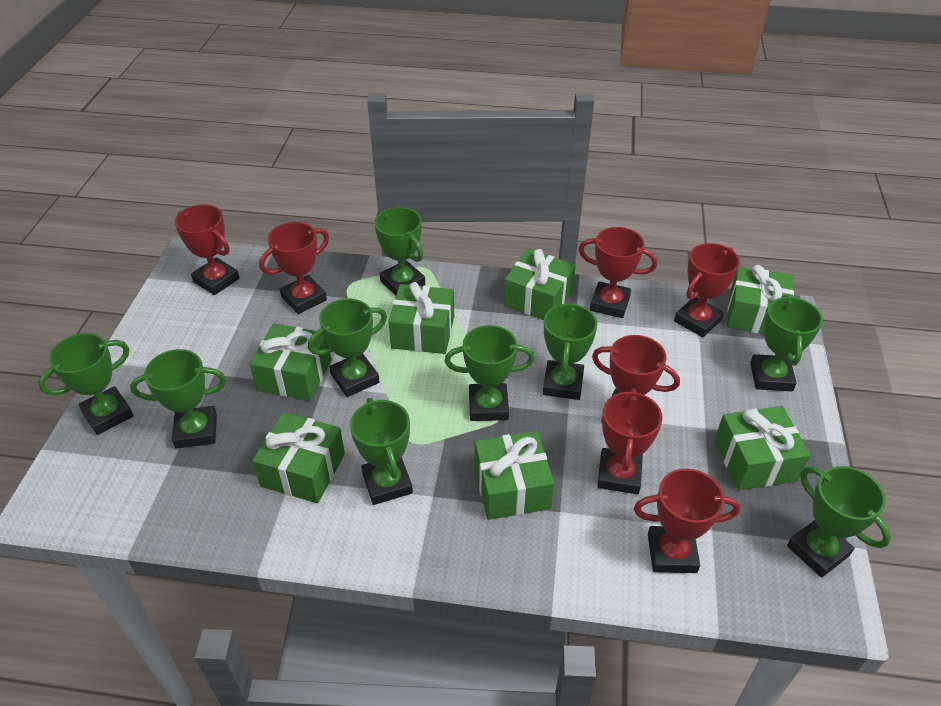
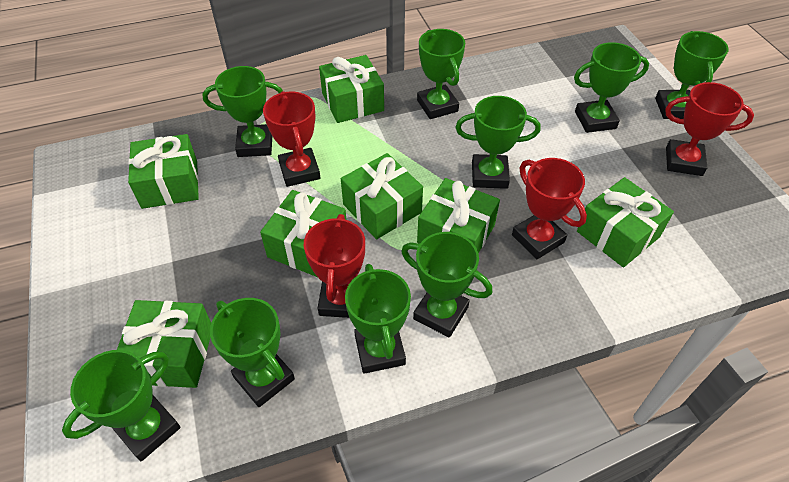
red trophy: 7 -> 4

